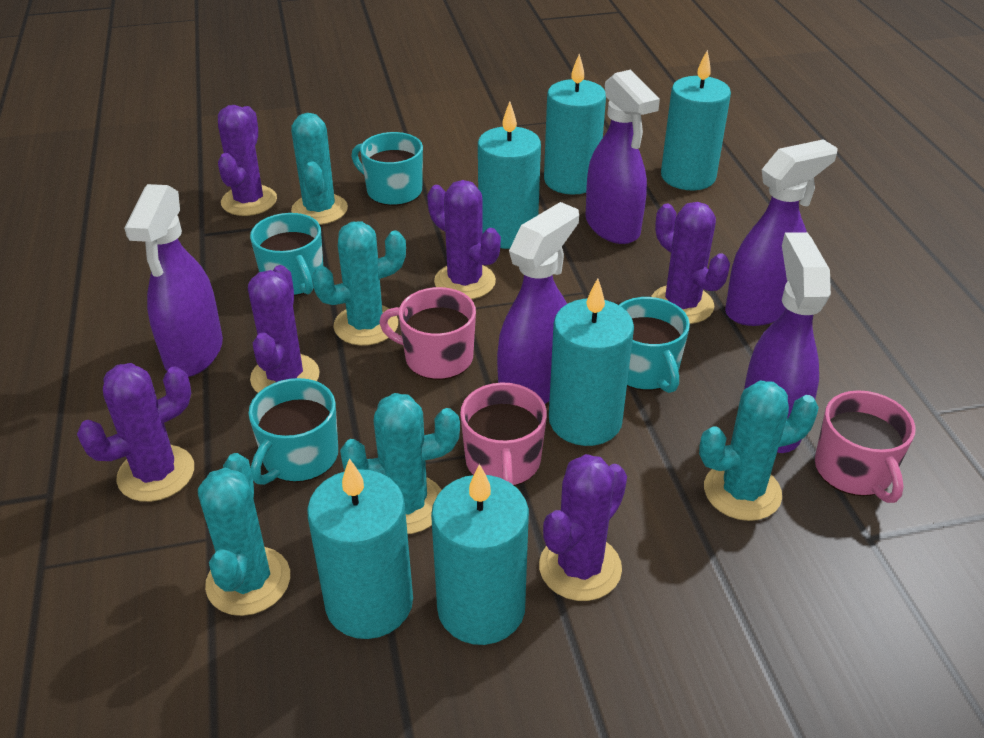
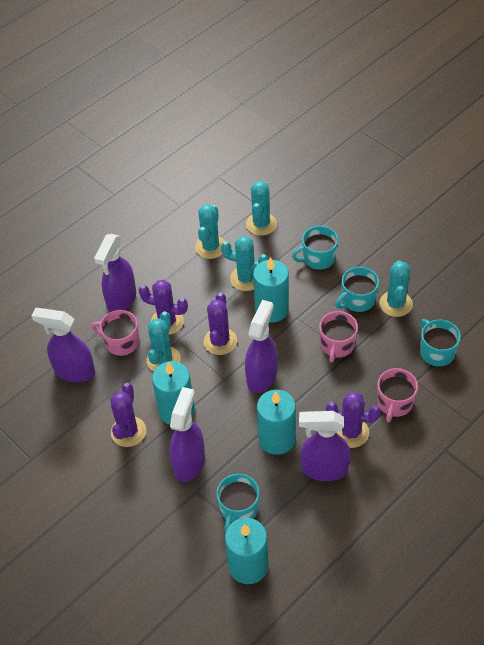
purple cactus: 6 -> 4
turquoise candle: 6 -> 4

